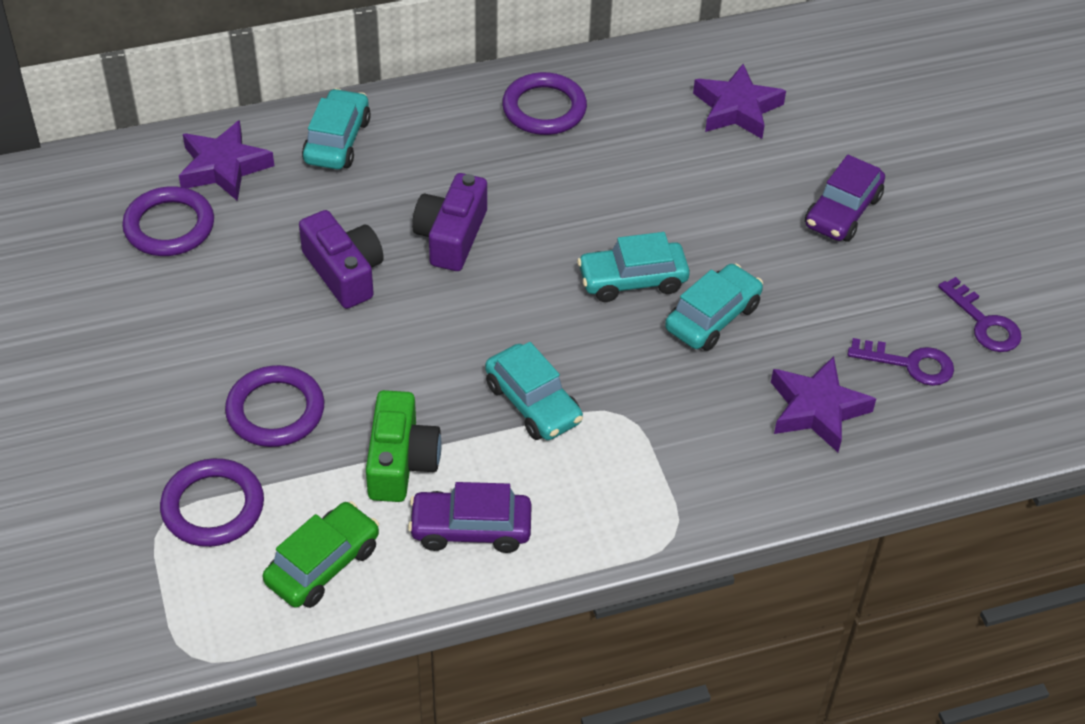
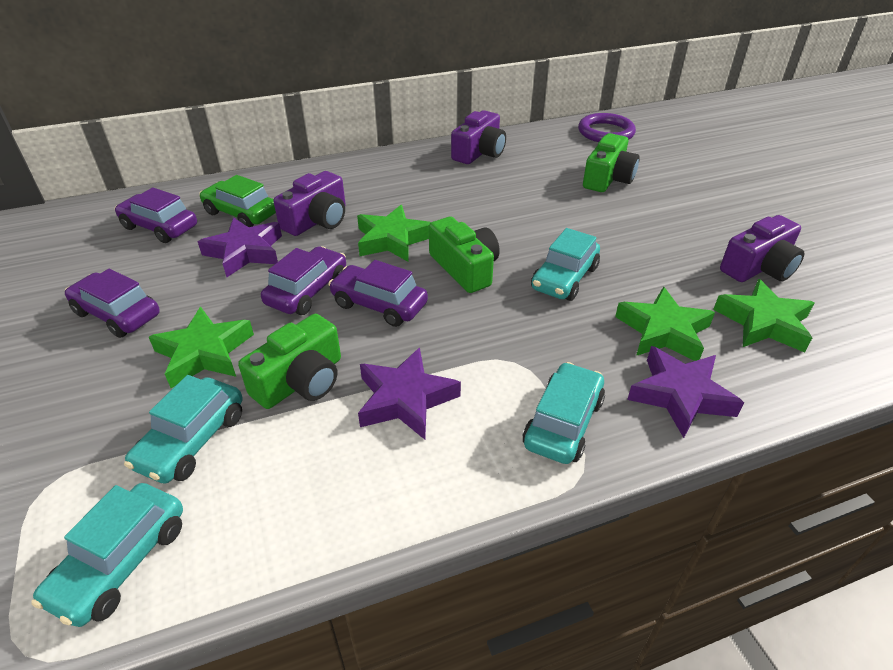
green camera: 1 -> 3
green star: 0 -> 4
purple camera: 2 -> 3
purple car: 2 -> 4
purple key: 2 -> 0
purple ring: 4 -> 1

